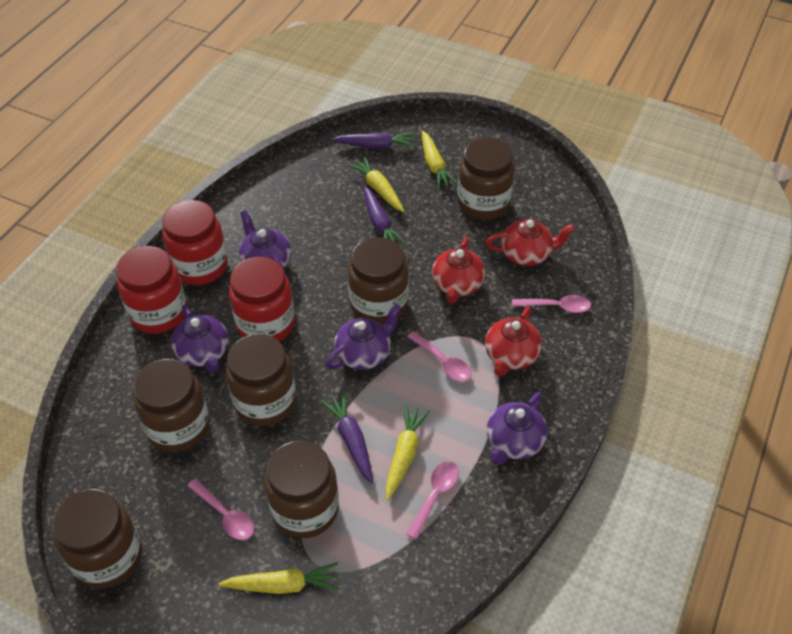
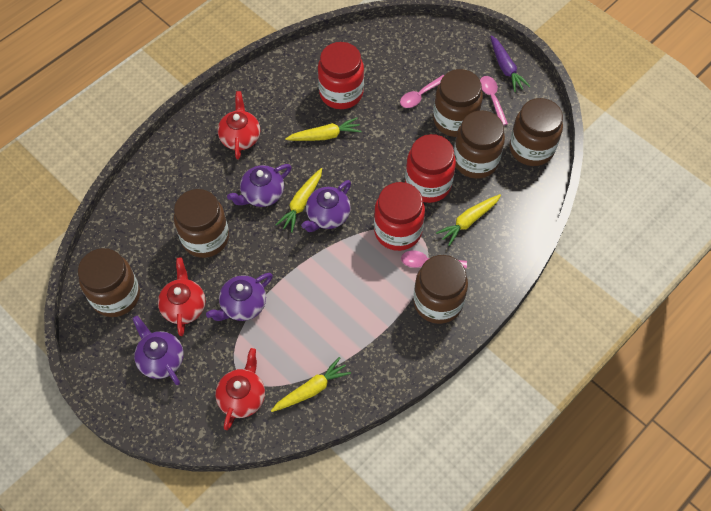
pink spoon: 4 -> 3
purple carrot: 3 -> 1

